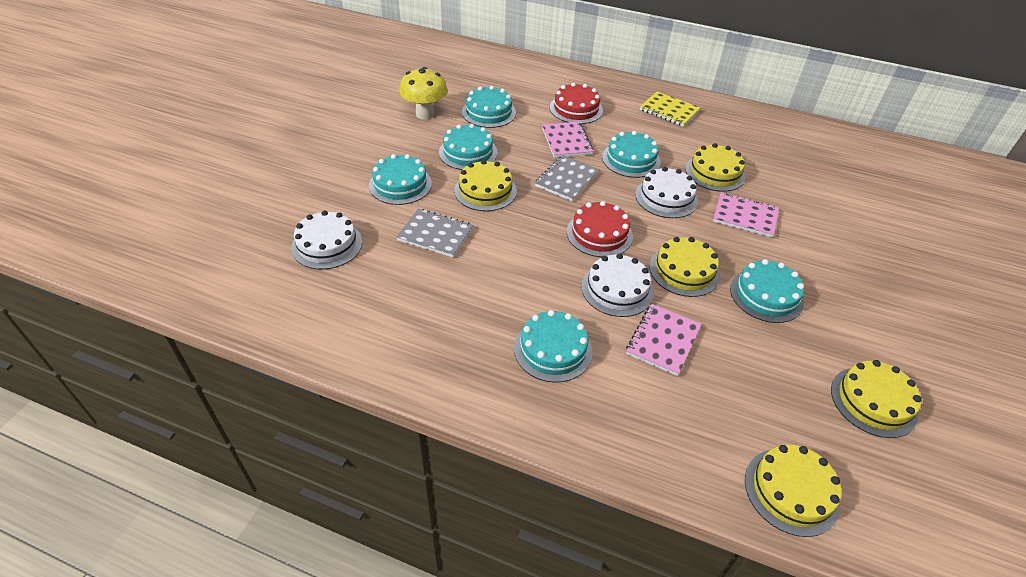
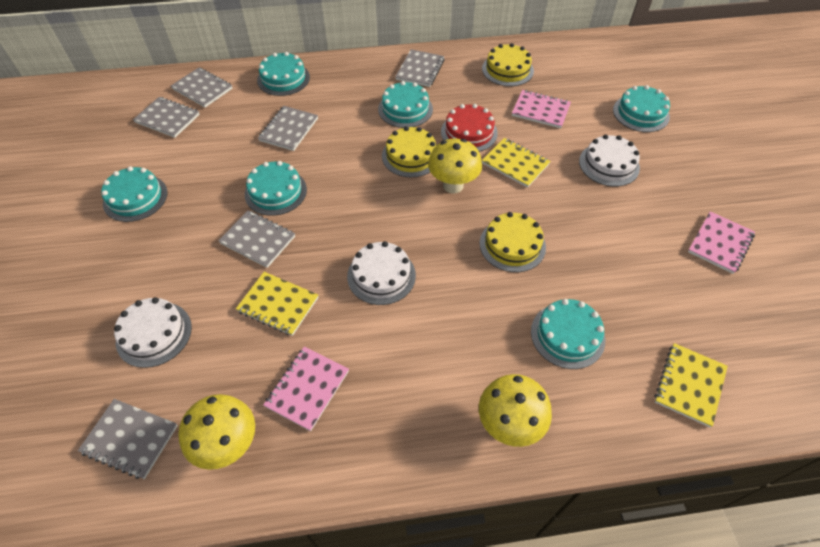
grey notebook: 2 -> 6
red cake: 2 -> 1
yellow cake: 5 -> 3
yellow mushroom: 1 -> 3
yellow notebook: 1 -> 3

